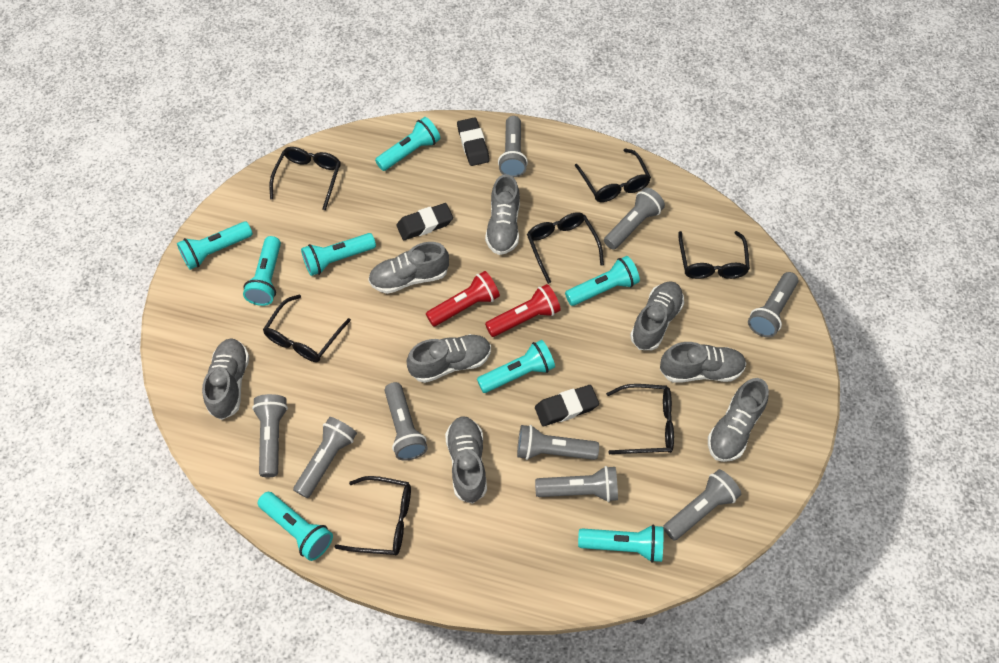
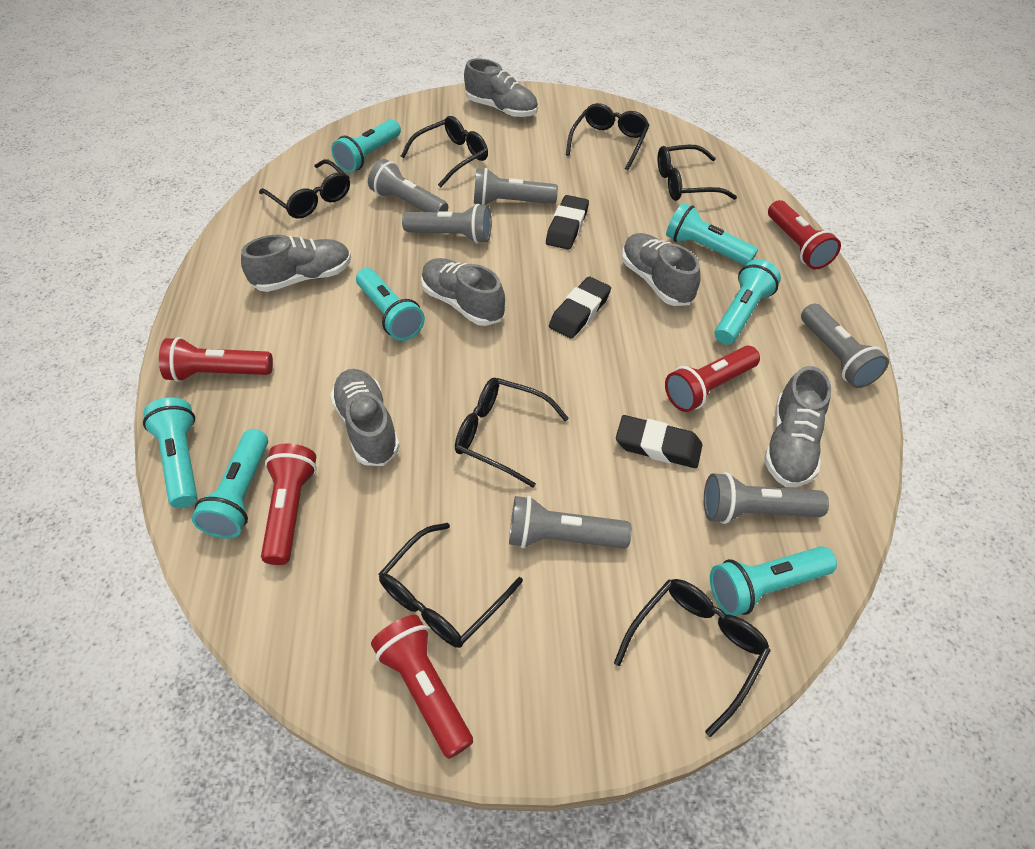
grey flashlight: 9 -> 6
grey shoe: 8 -> 6
red flashlight: 2 -> 5
turquoise flashlight: 8 -> 7

